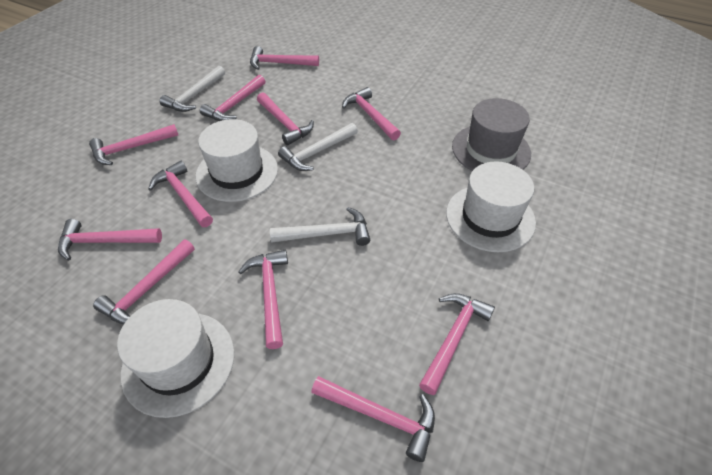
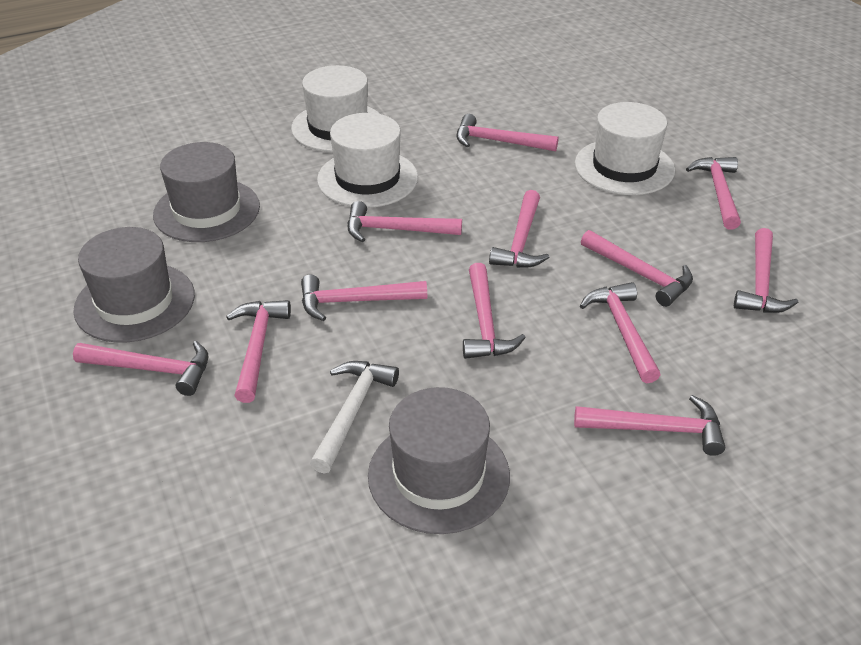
grey hat: 1 -> 3
pink hammer: 11 -> 12
white hammer: 3 -> 1

